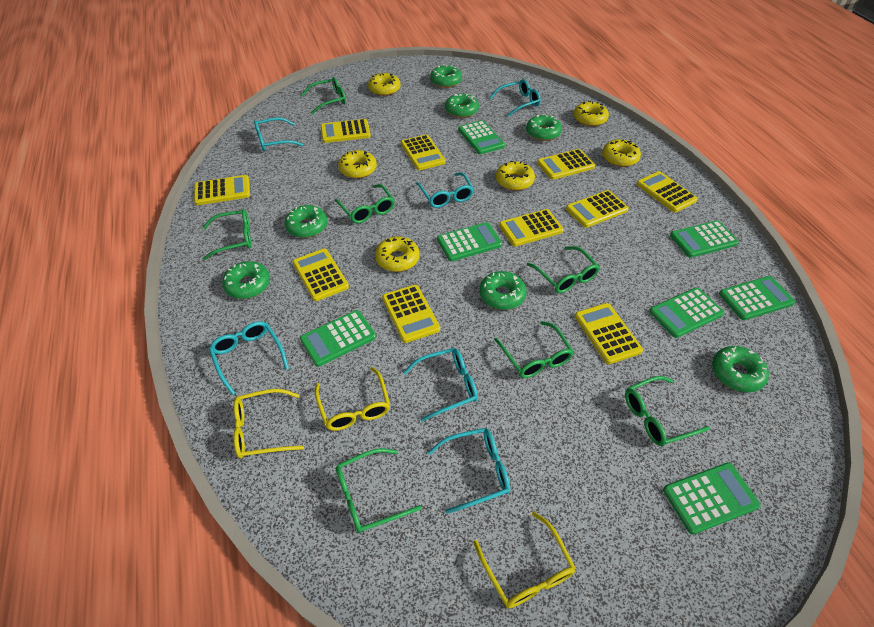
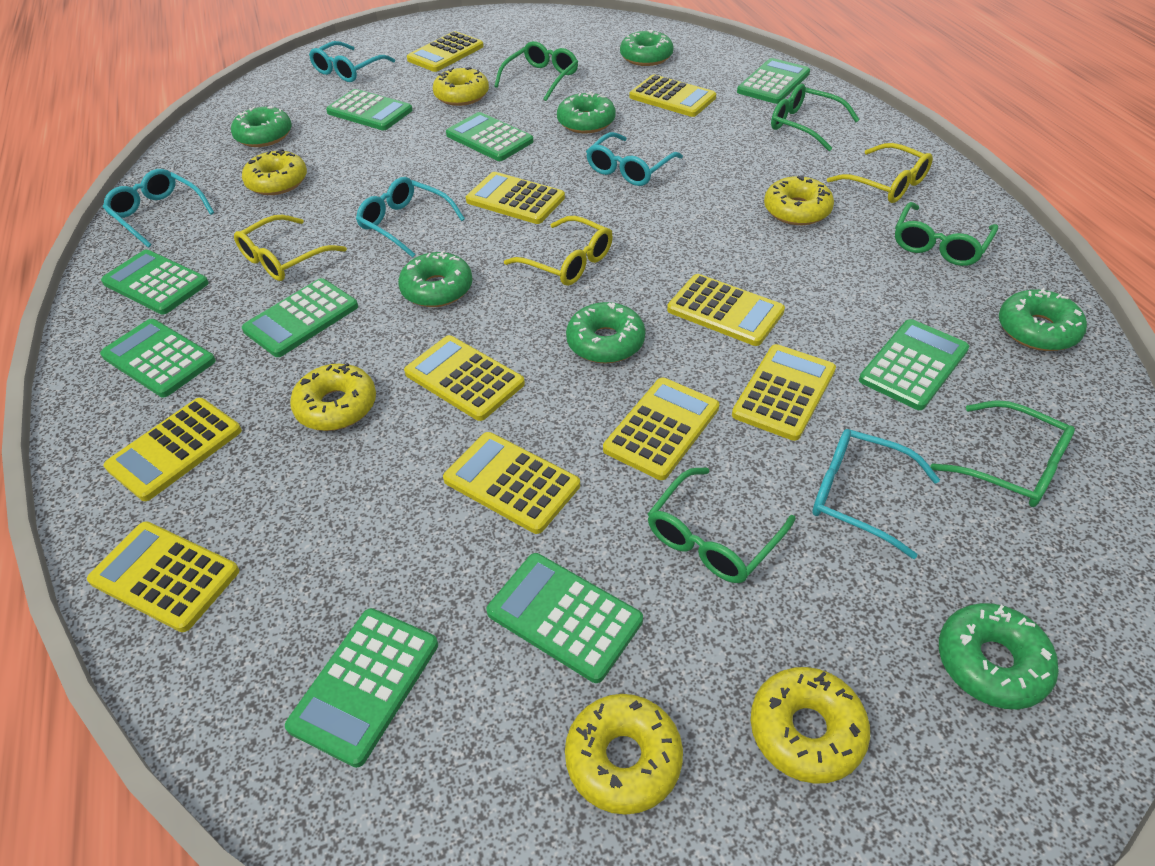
green calculator: 7 -> 9
green glasses: 7 -> 5
turquoise glasses: 6 -> 5

